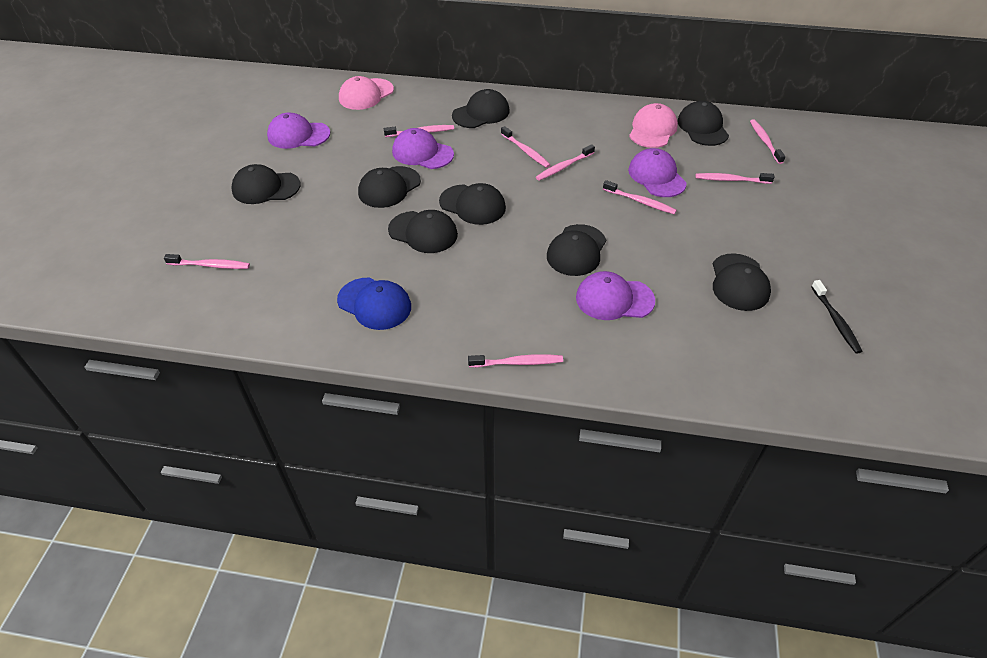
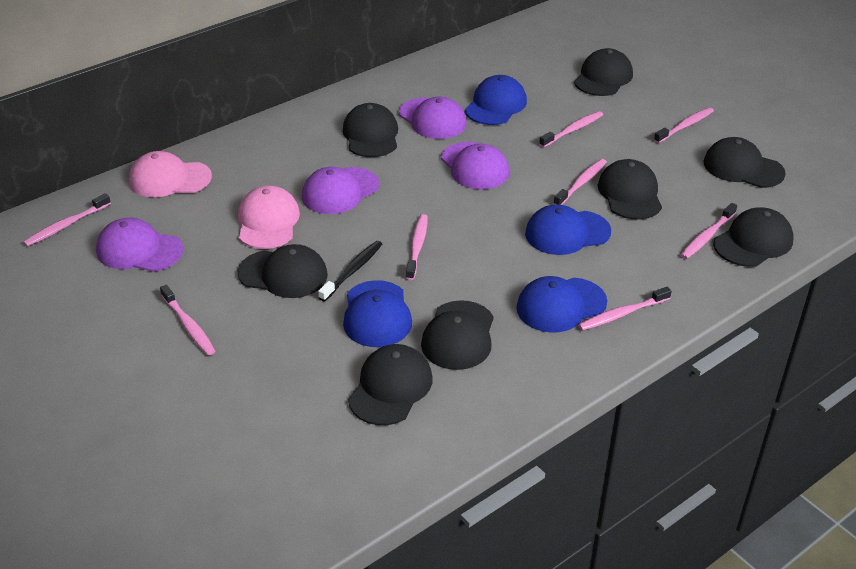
blue cap: 1 -> 4

